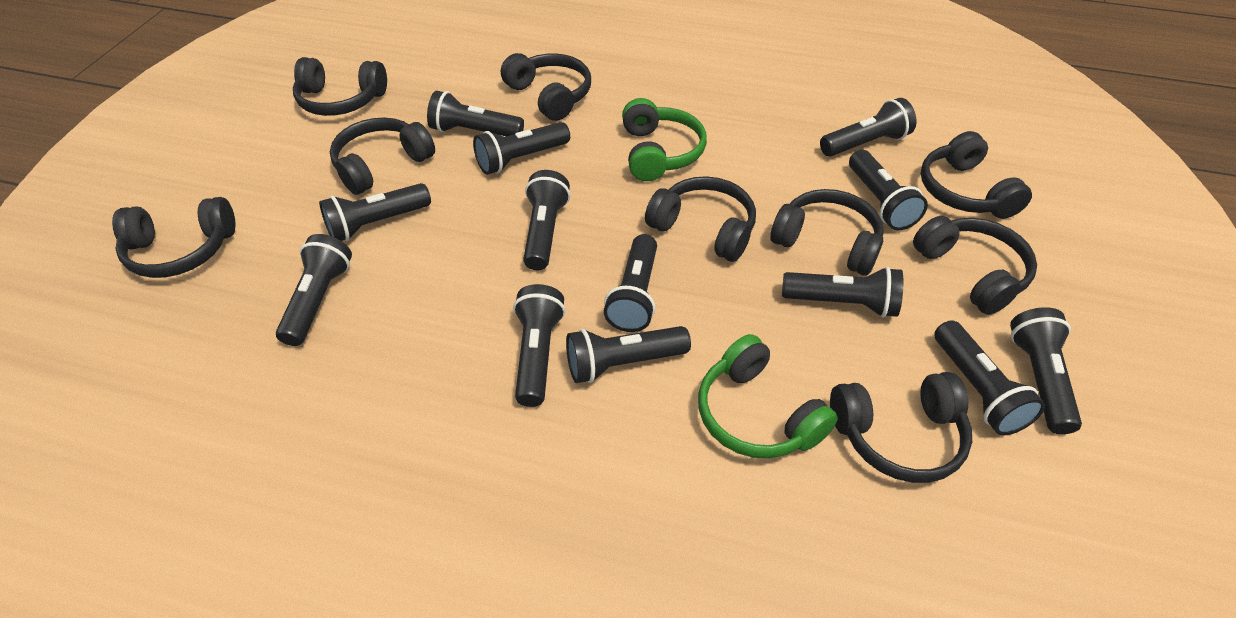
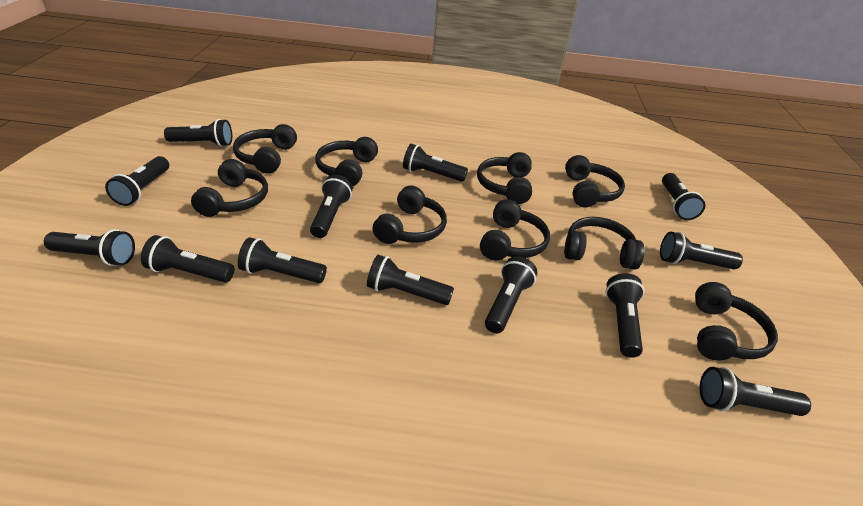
green headphones: 2 -> 0

